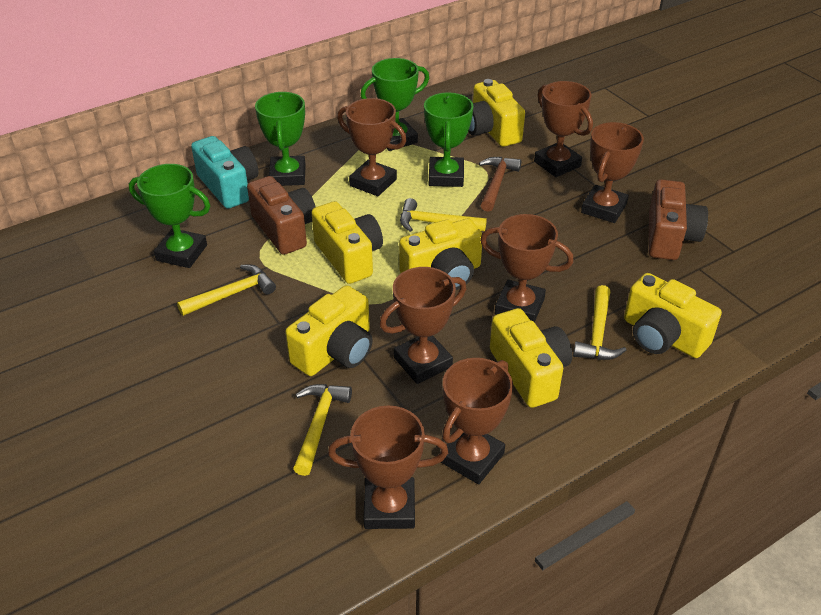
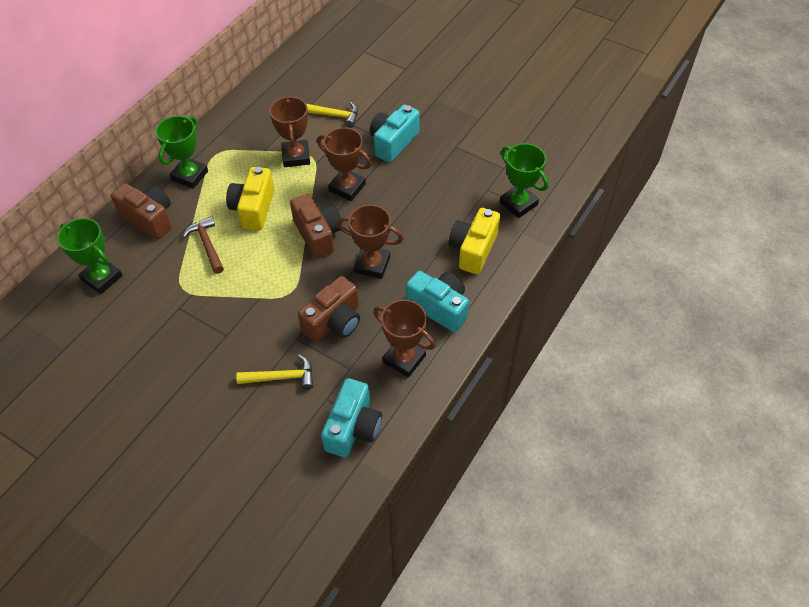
brown camera: 2 -> 3
brown trophy: 7 -> 4
green trophy: 4 -> 3
turquoise camera: 1 -> 3
yellow camera: 6 -> 2
yellow hammer: 4 -> 2

